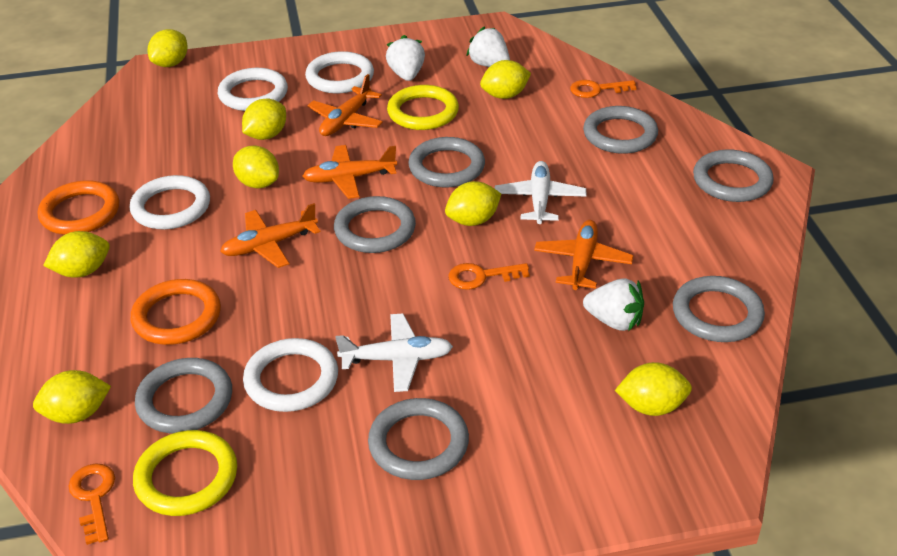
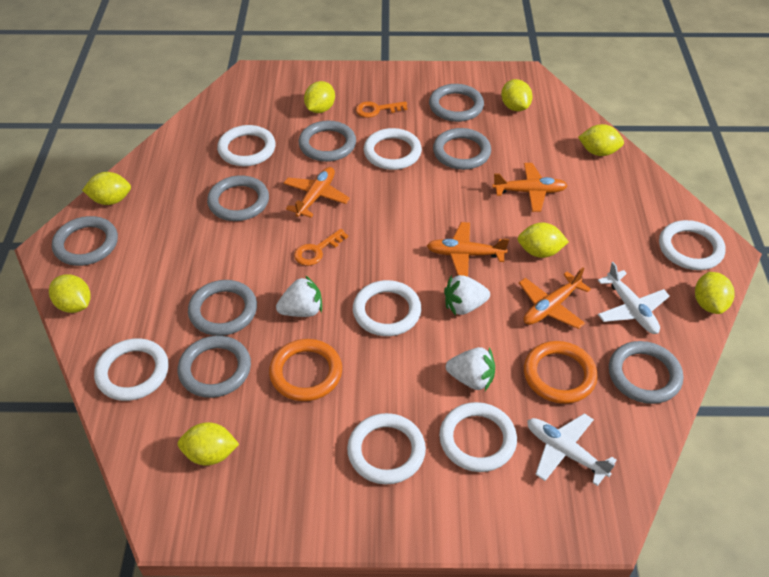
grey ring: 7 -> 8
orange key: 3 -> 2
white ring: 4 -> 7
yellow ring: 2 -> 0

